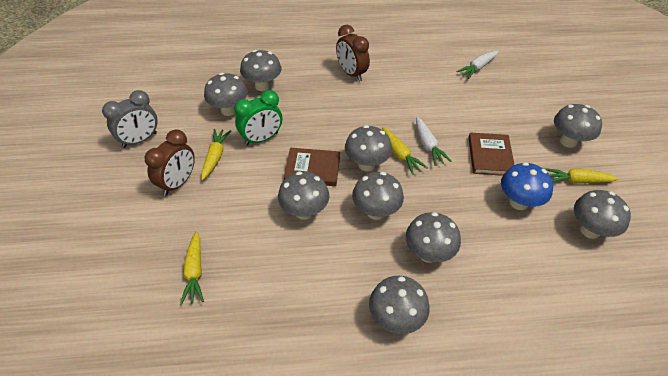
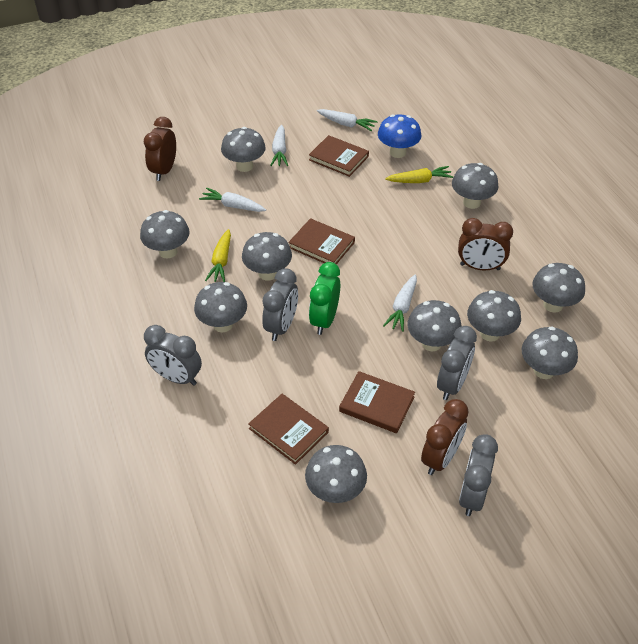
brown book: 2 -> 4
brown clock: 2 -> 3
grey clock: 1 -> 4
grey mushroom: 9 -> 10
white carrot: 2 -> 4
yellow carrot: 4 -> 2

